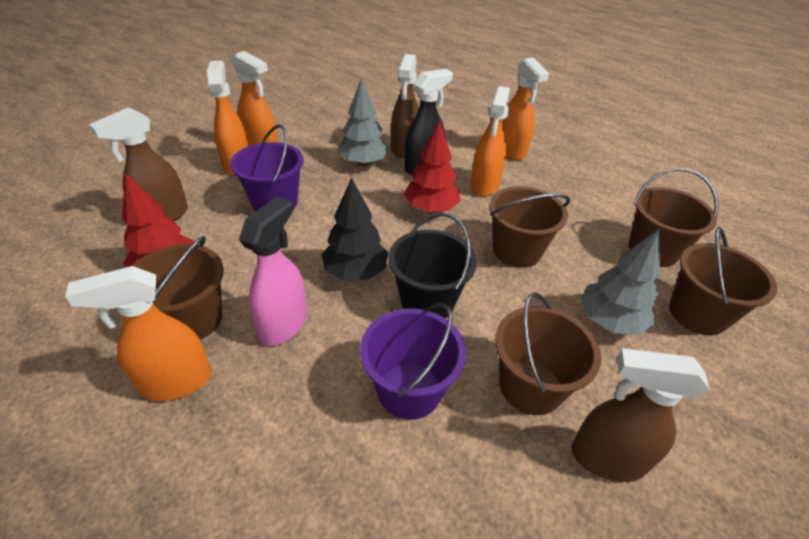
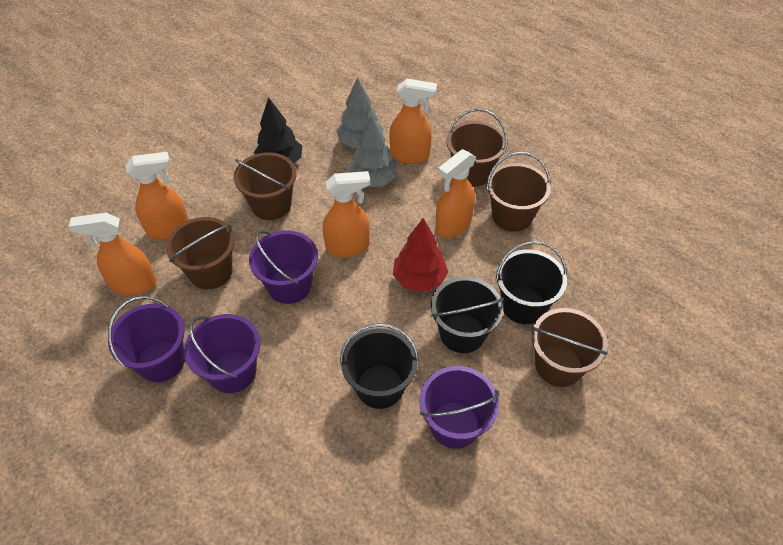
black bucket: 1 -> 3
black spray bottle: 1 -> 0
brown spray bottle: 3 -> 0
pink spray bottle: 1 -> 0
purple bucket: 2 -> 4
red tree: 2 -> 1

